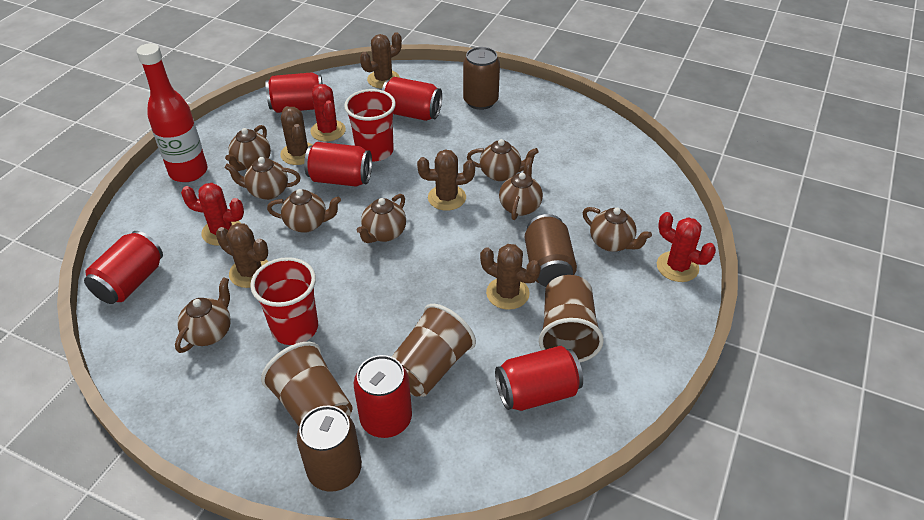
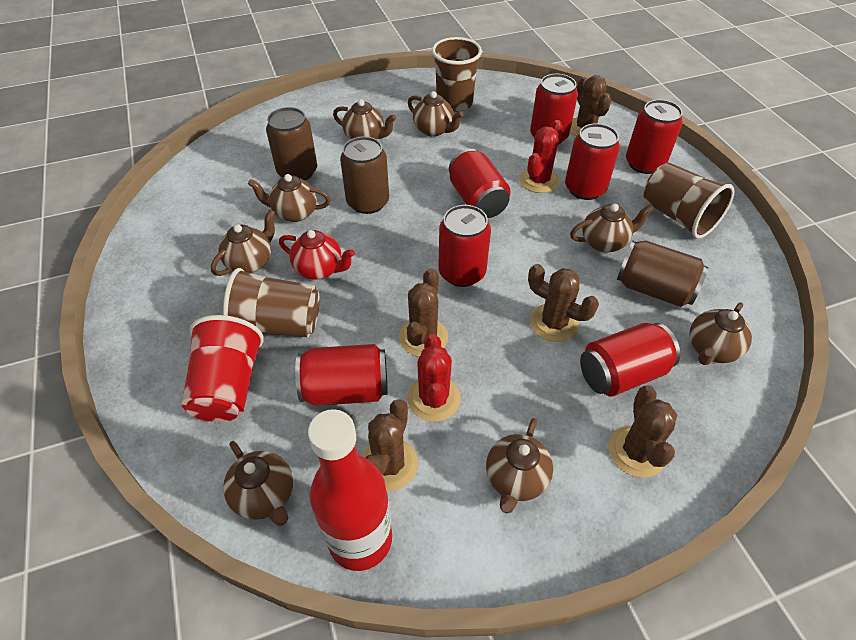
red cactus: 3 -> 2
red can: 6 -> 7
red cup: 2 -> 1
red teapot: 0 -> 1

